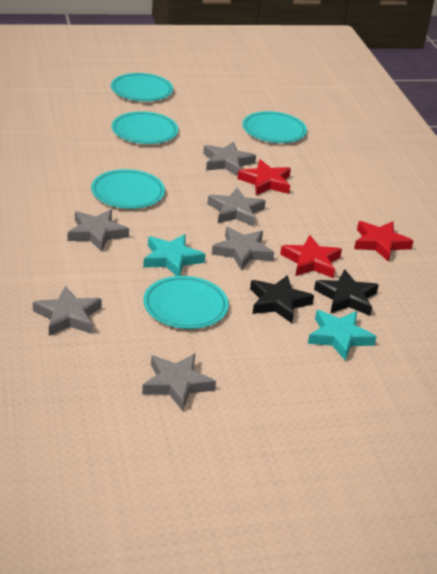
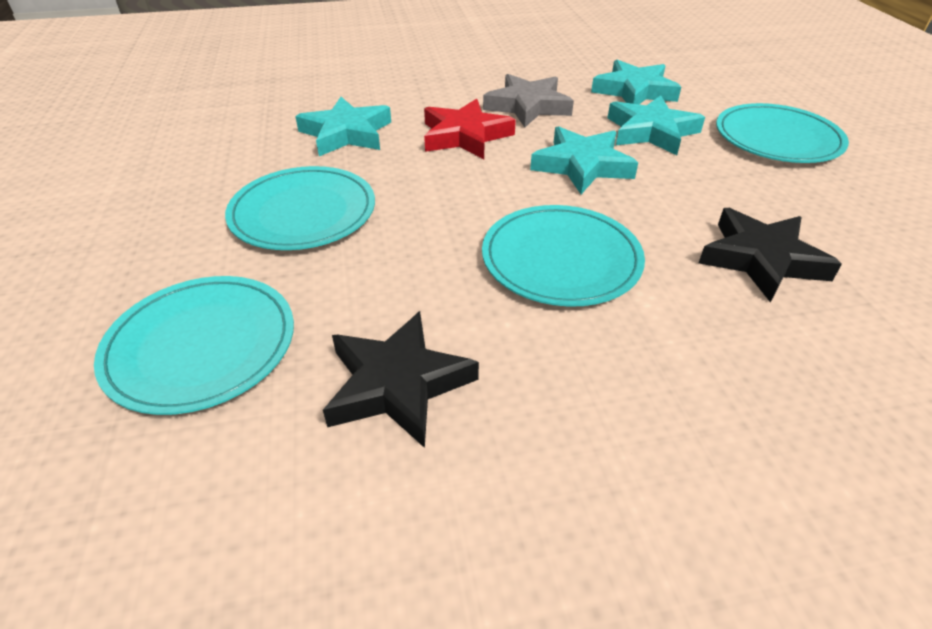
grey star: 6 -> 1
red star: 3 -> 1
turquoise plate: 5 -> 4
turquoise star: 2 -> 4

